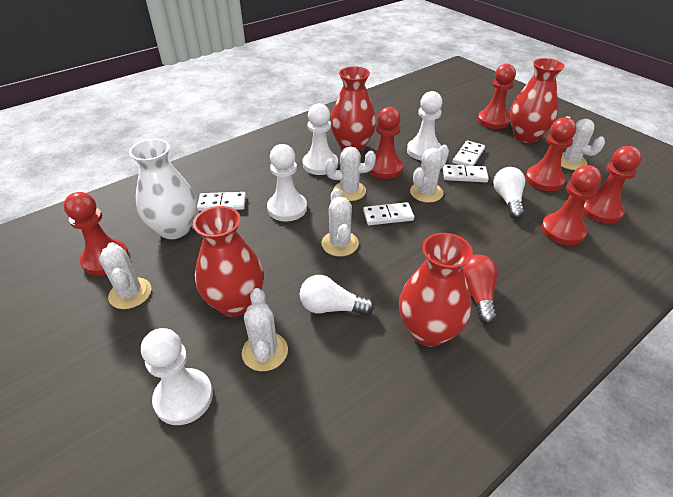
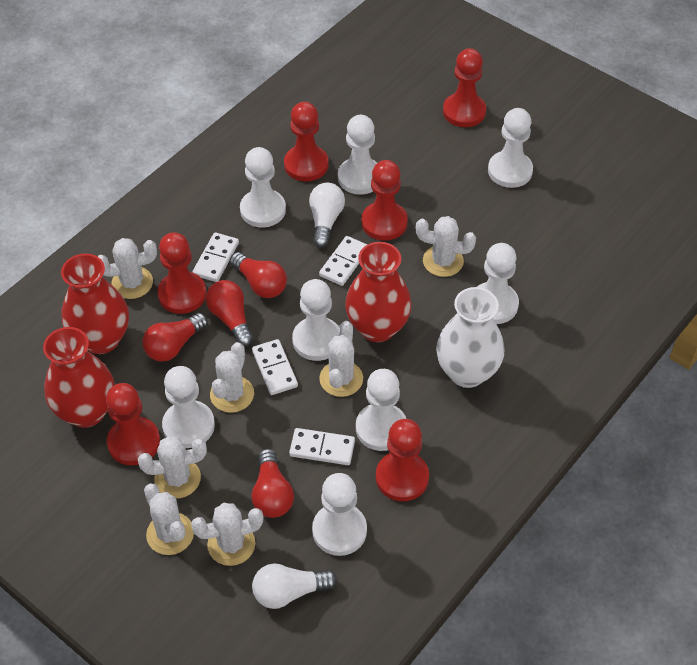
red light bulb: 1 -> 4
red vase: 4 -> 3
white cactus: 6 -> 7
white pawn: 4 -> 8

